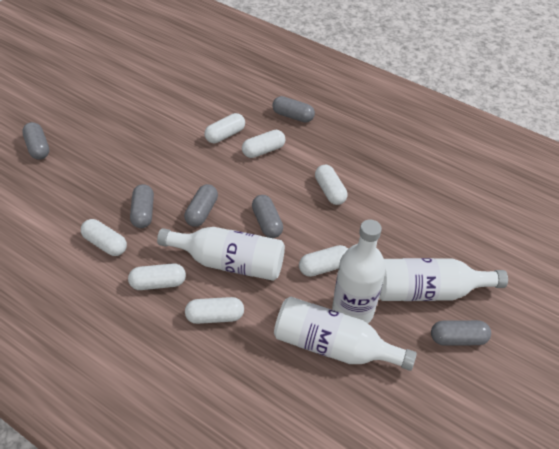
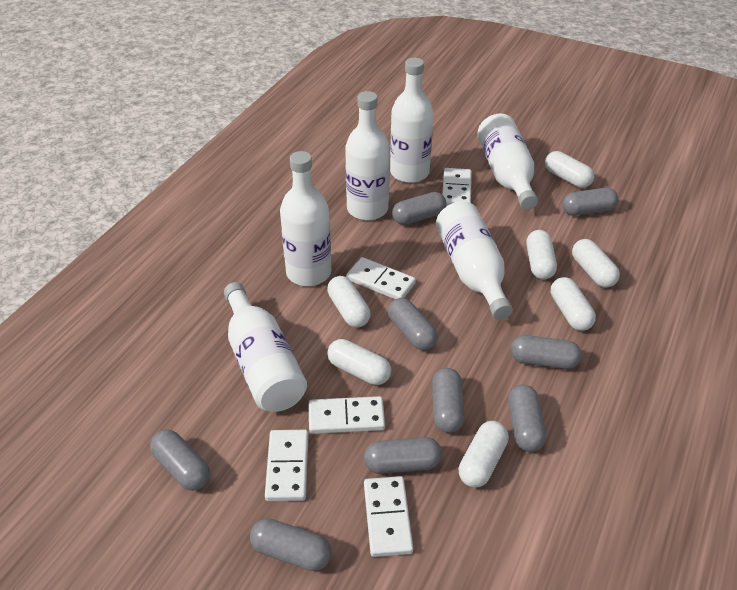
grey capsule: 6 -> 9
white bottle: 4 -> 6
white domino: 0 -> 5

